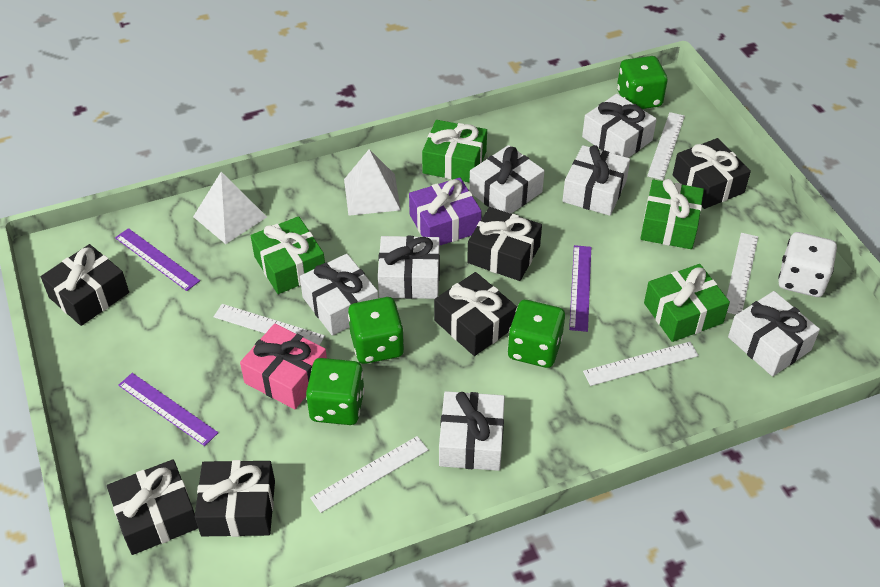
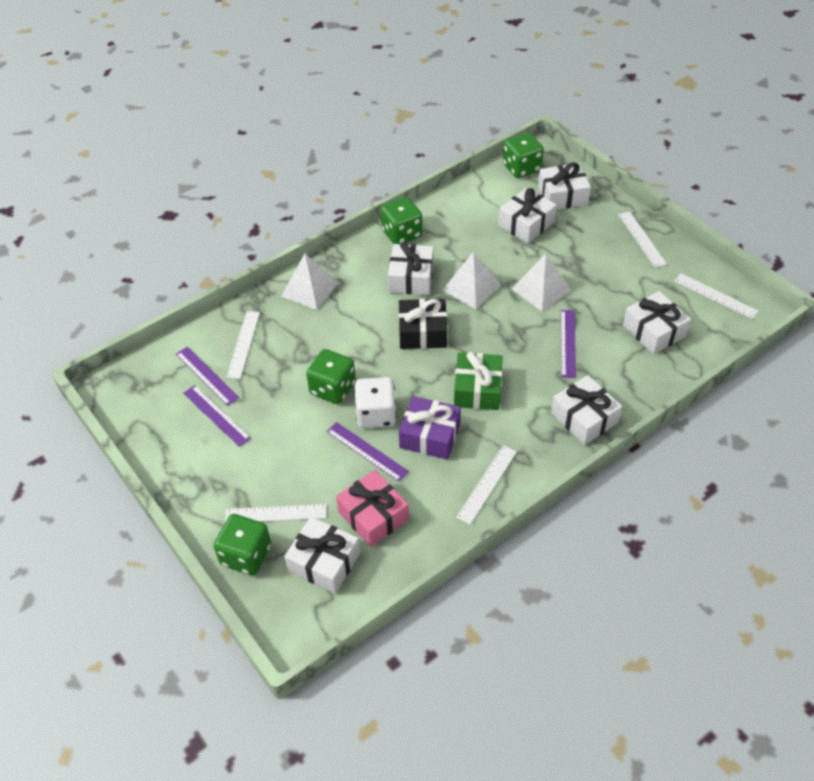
black gift: 6 -> 1
green gift: 4 -> 1
purple ruler: 3 -> 4
white gift: 7 -> 6
white pyramid: 2 -> 3

